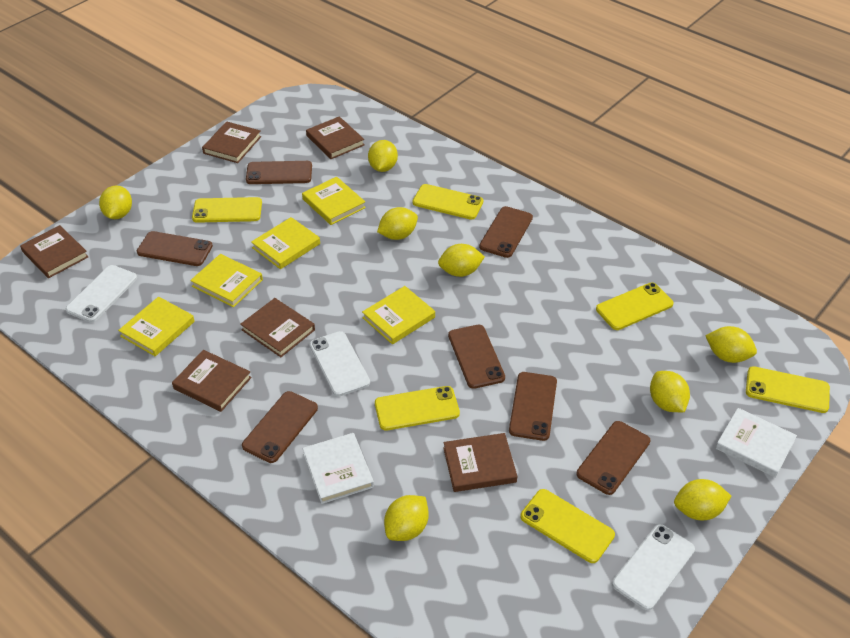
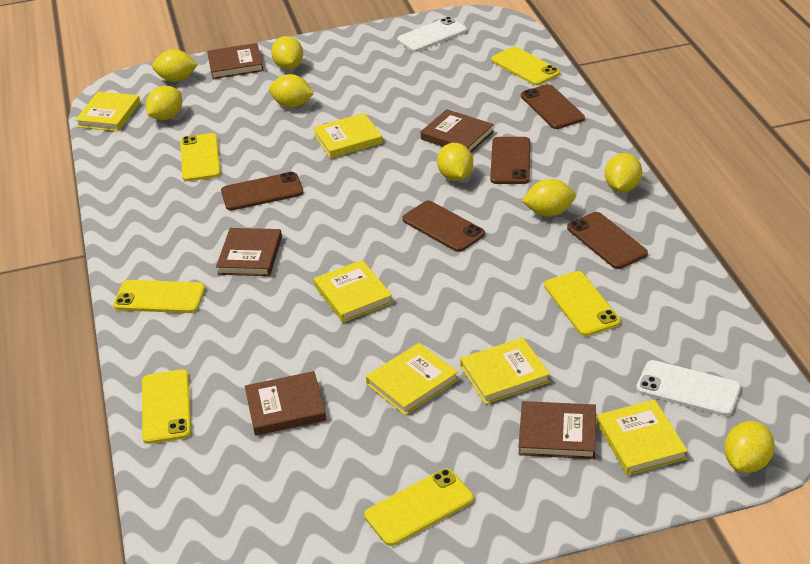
brown book: 6 -> 5
brown phone: 7 -> 5
white book: 2 -> 0
white phone: 3 -> 2
yellow book: 5 -> 6

